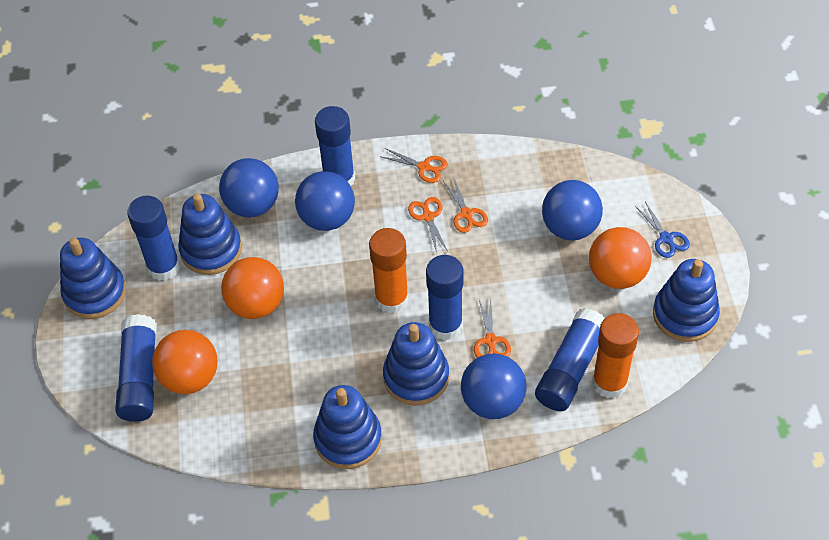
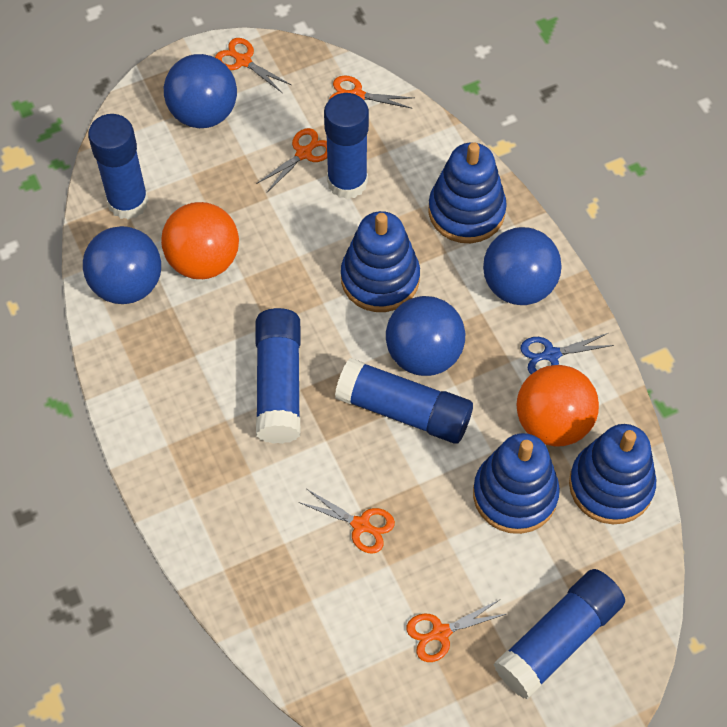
blue stacking toy: 5 -> 4
orange ball: 3 -> 2
orange glue stick: 2 -> 0
orange scissors: 4 -> 5

